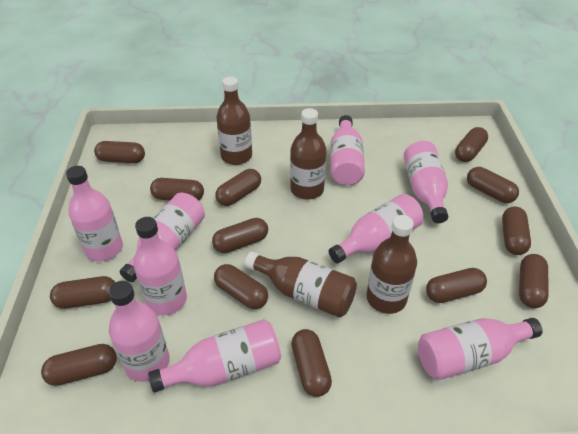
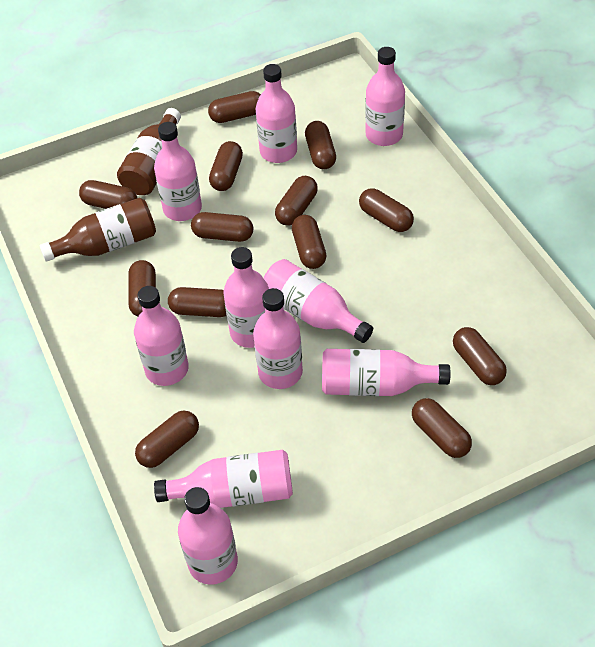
brown bottle: 4 -> 2
pink bottle: 9 -> 10

